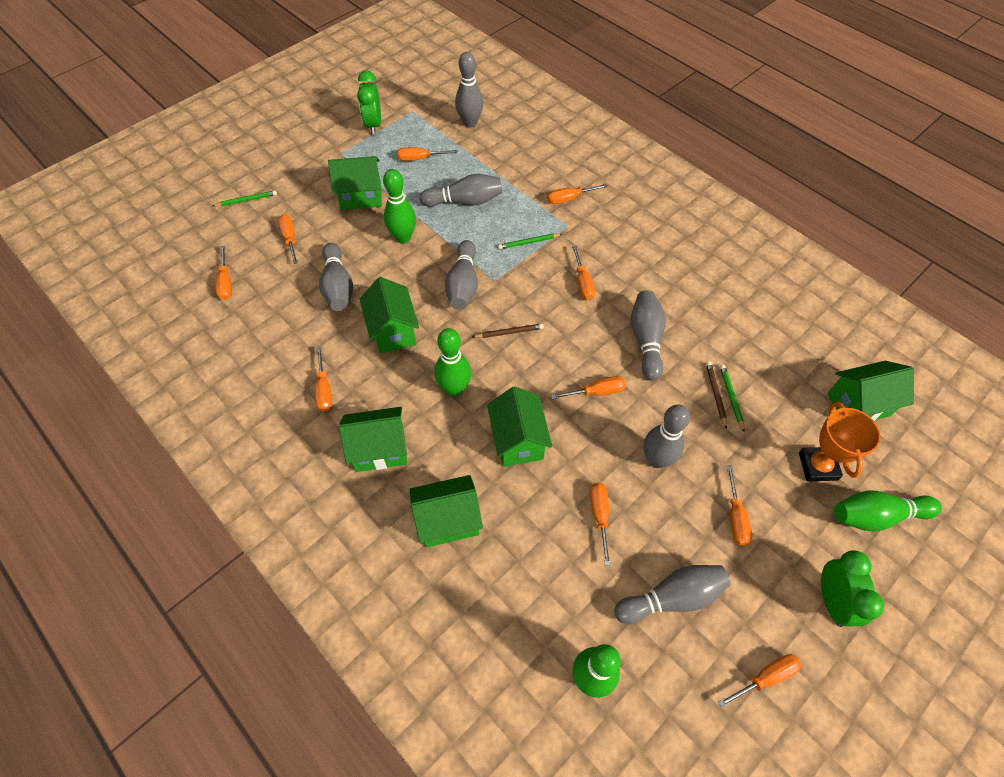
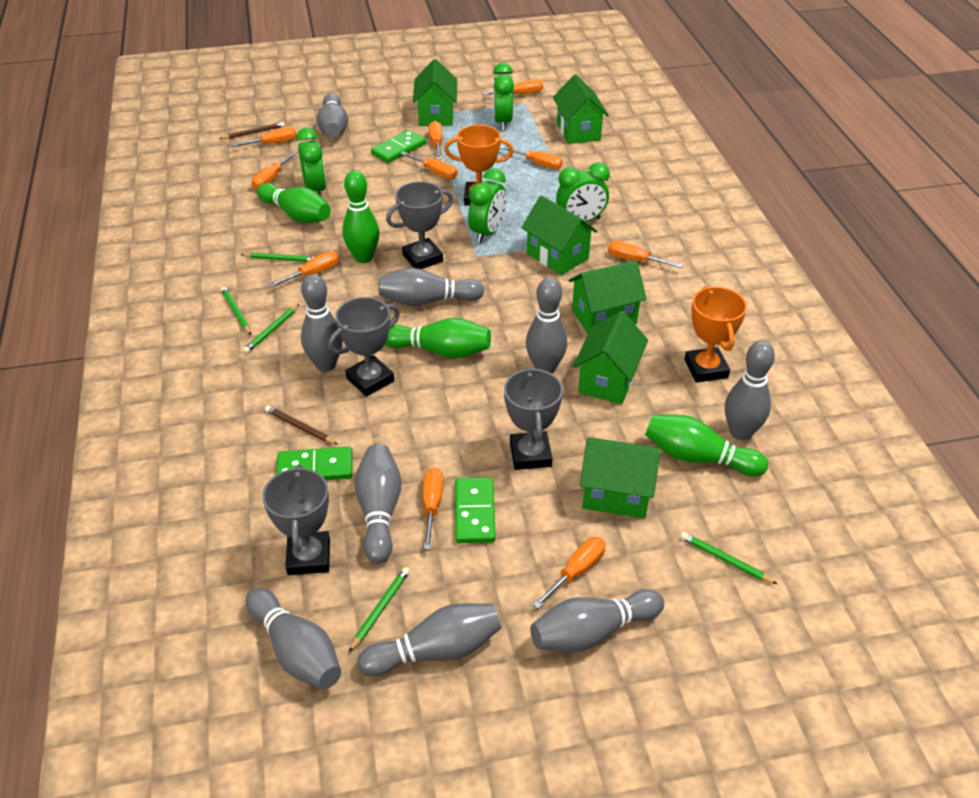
green clock: 2 -> 4
green domino: 0 -> 3
green pencil: 3 -> 5
grey bowling pin: 7 -> 9
grey trophy: 0 -> 4
orange trophy: 1 -> 2

